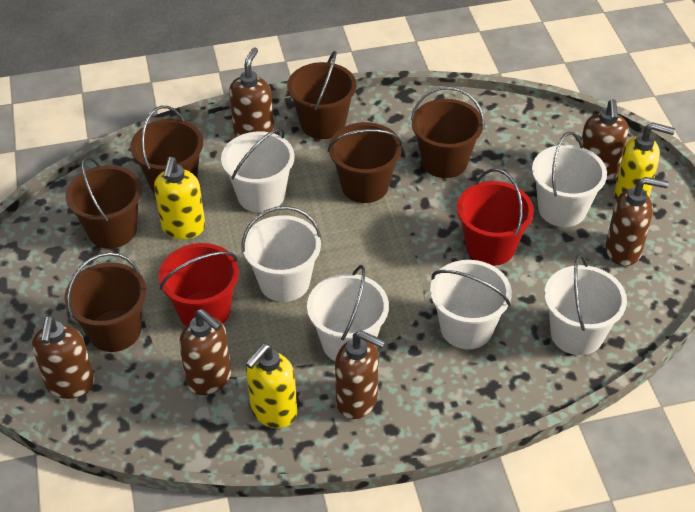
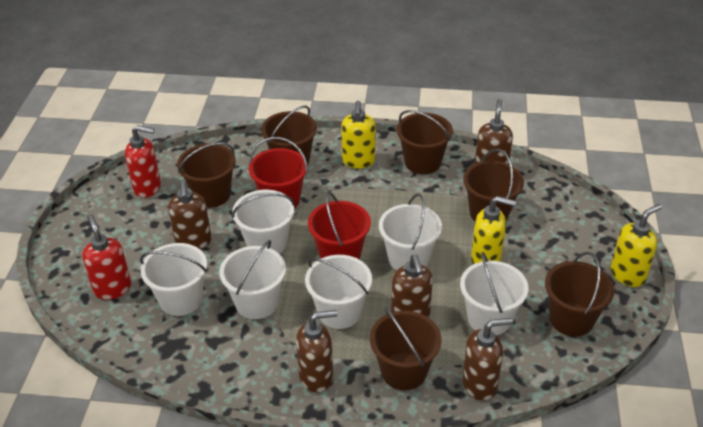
brown soap dispenser: 6 -> 5
red soap dispenser: 0 -> 2

